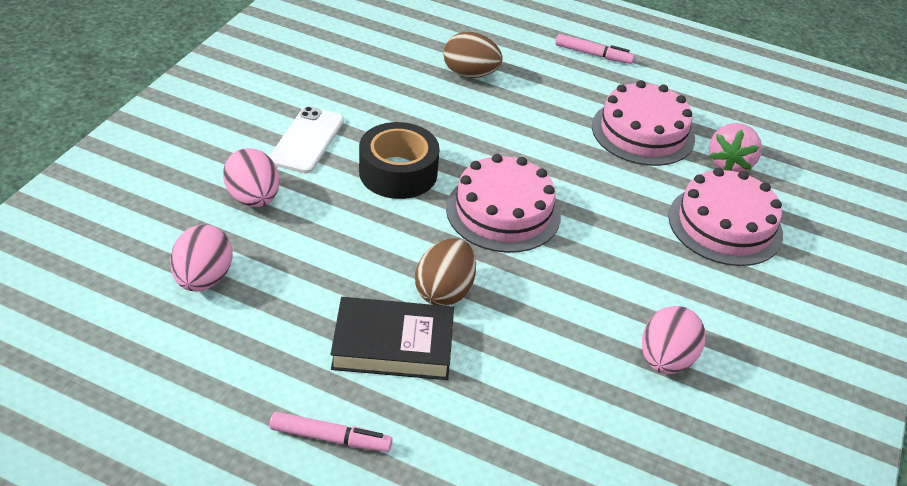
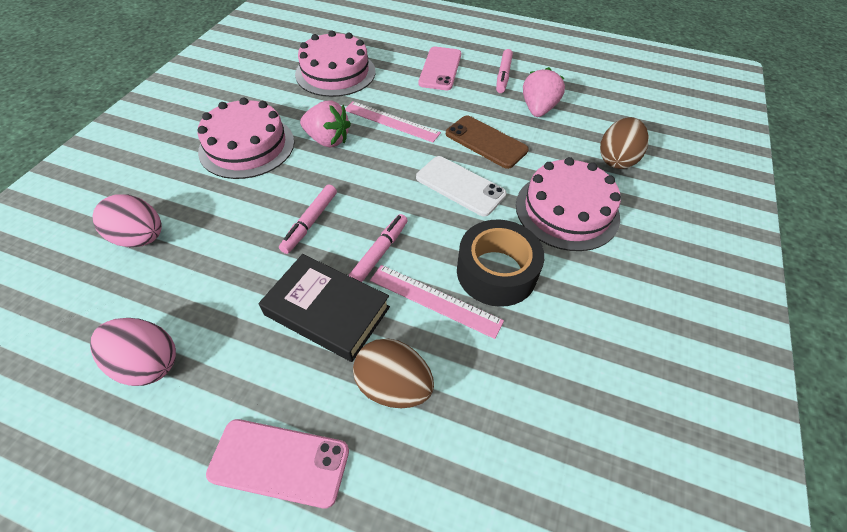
brown phone: 0 -> 1
pink egg: 3 -> 2
pink marker: 2 -> 3
pink phone: 0 -> 2
pink ruler: 0 -> 2
pink strawberry: 1 -> 2

